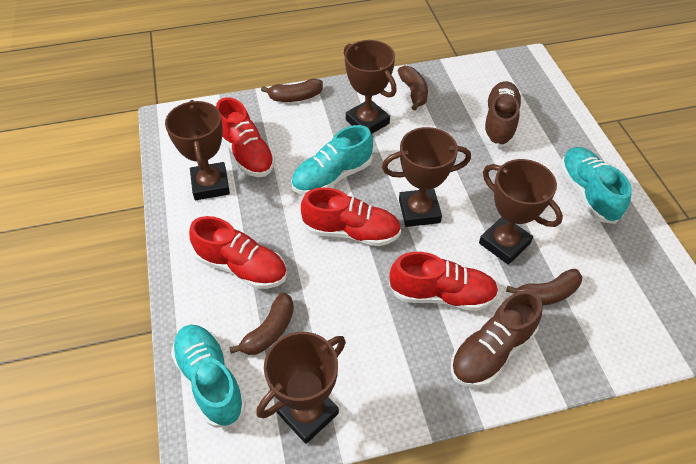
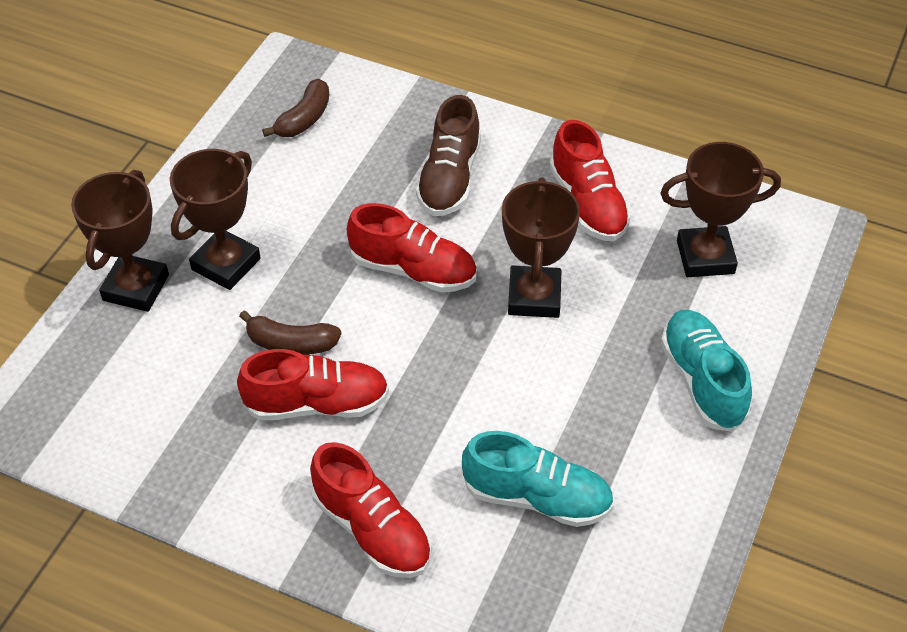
brown banana: 4 -> 2
brown shoe: 2 -> 1
brown trophy: 5 -> 4
turquoise shoe: 3 -> 2

